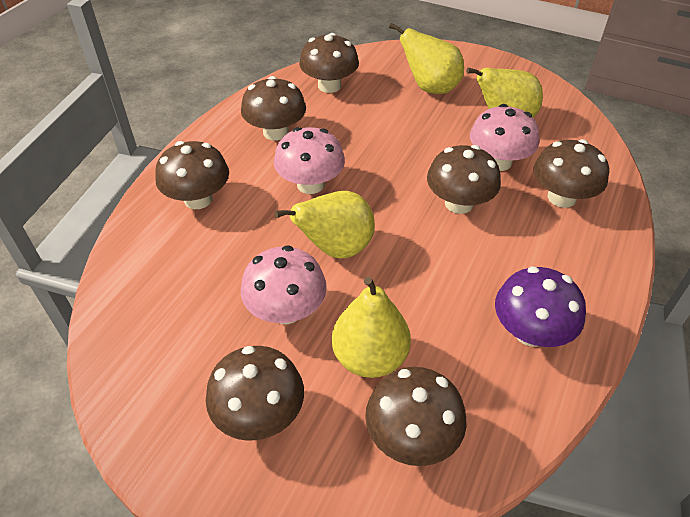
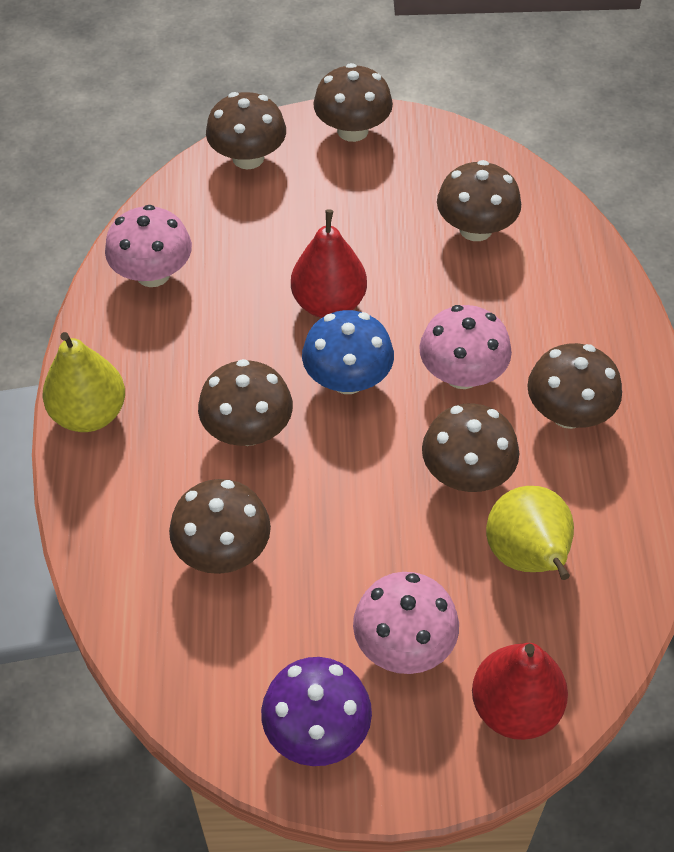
blue mushroom: 0 -> 1
red pear: 0 -> 2
yellow pear: 4 -> 2

